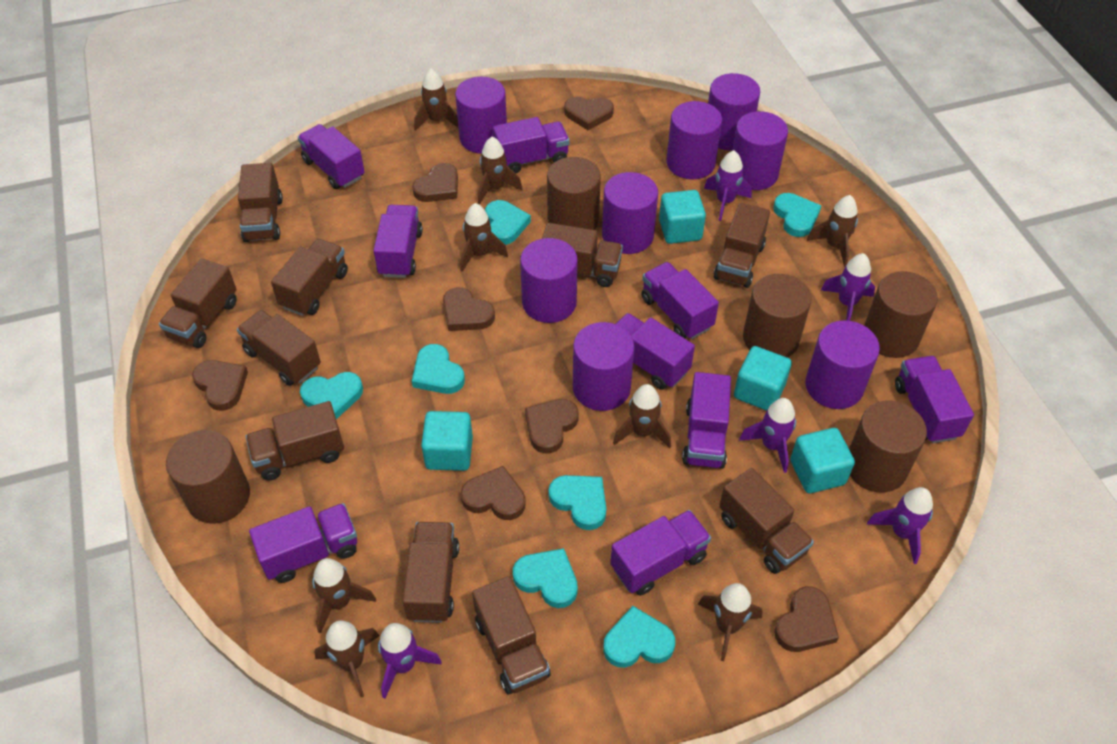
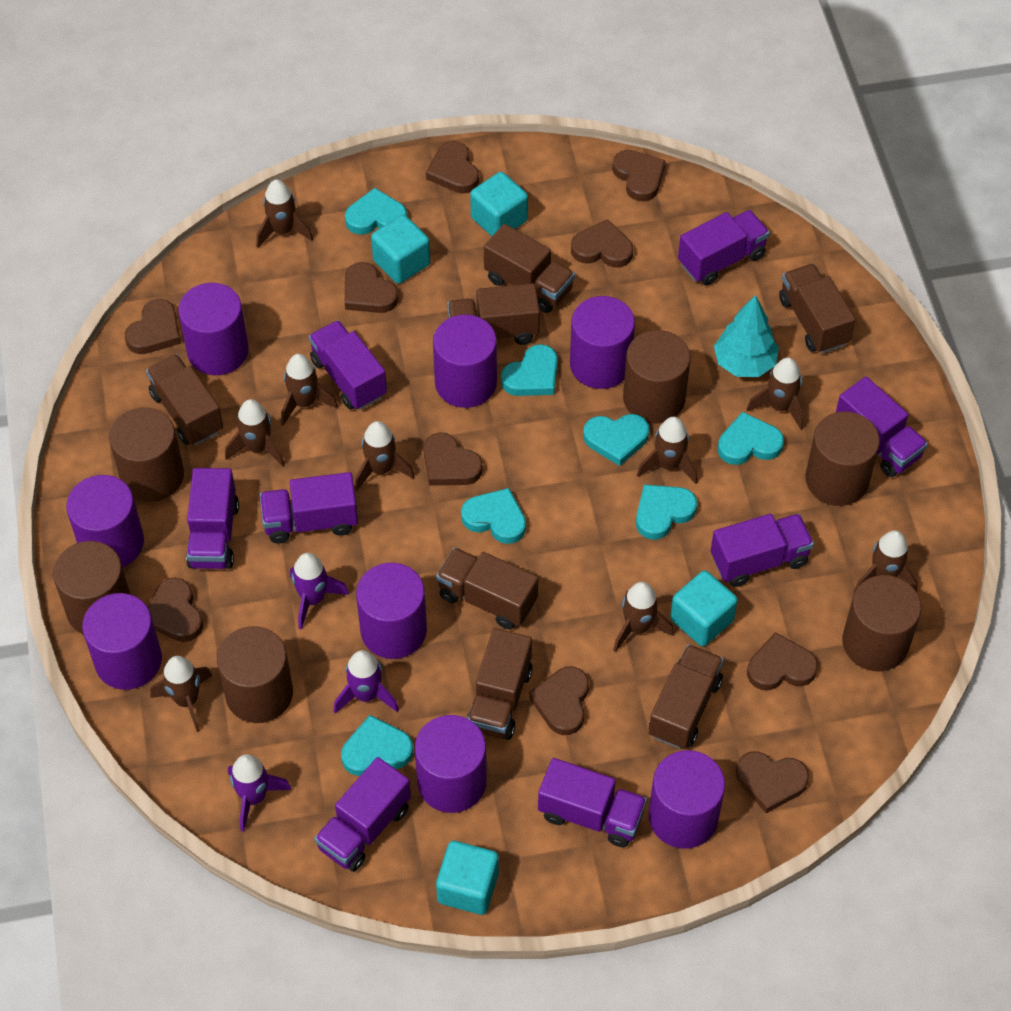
brown cylinder: 5 -> 6
brown heart: 7 -> 10
brown rocket: 8 -> 9
brown truck: 10 -> 7
purple rocket: 5 -> 3
purple truck: 9 -> 8
turquoise tree: 0 -> 1

